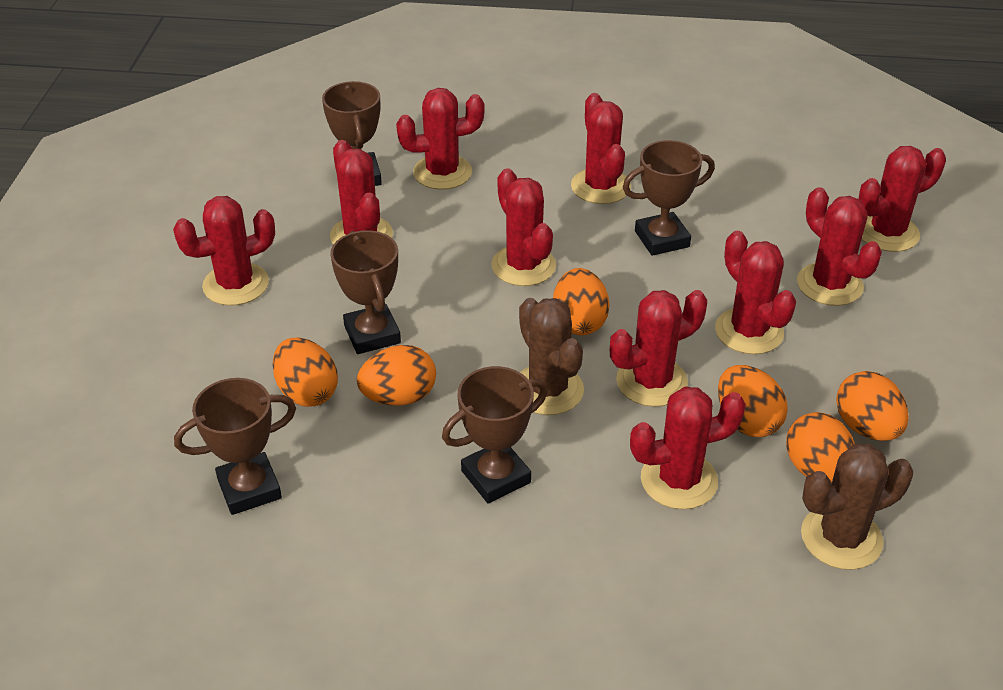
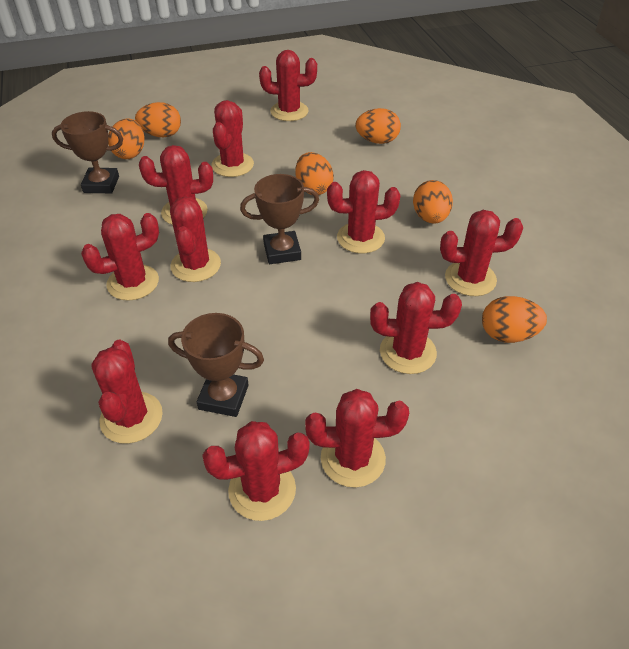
brown cactus: 2 -> 0
brown trophy: 5 -> 3
red cactus: 10 -> 11

